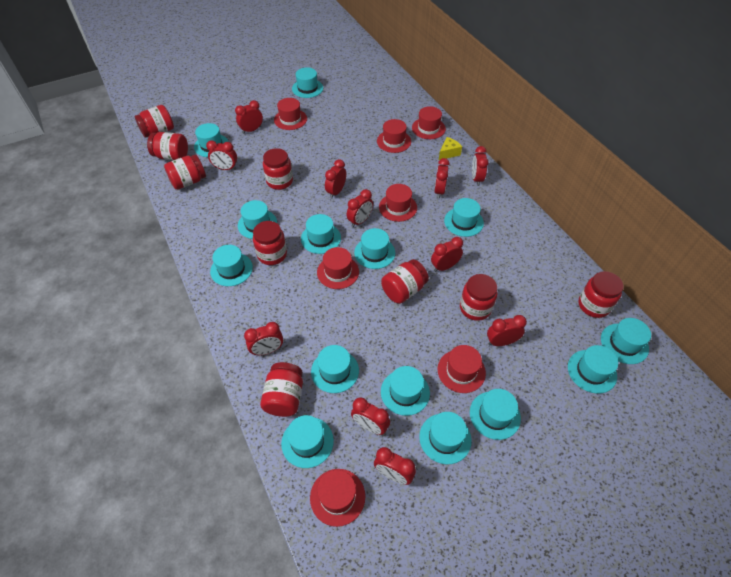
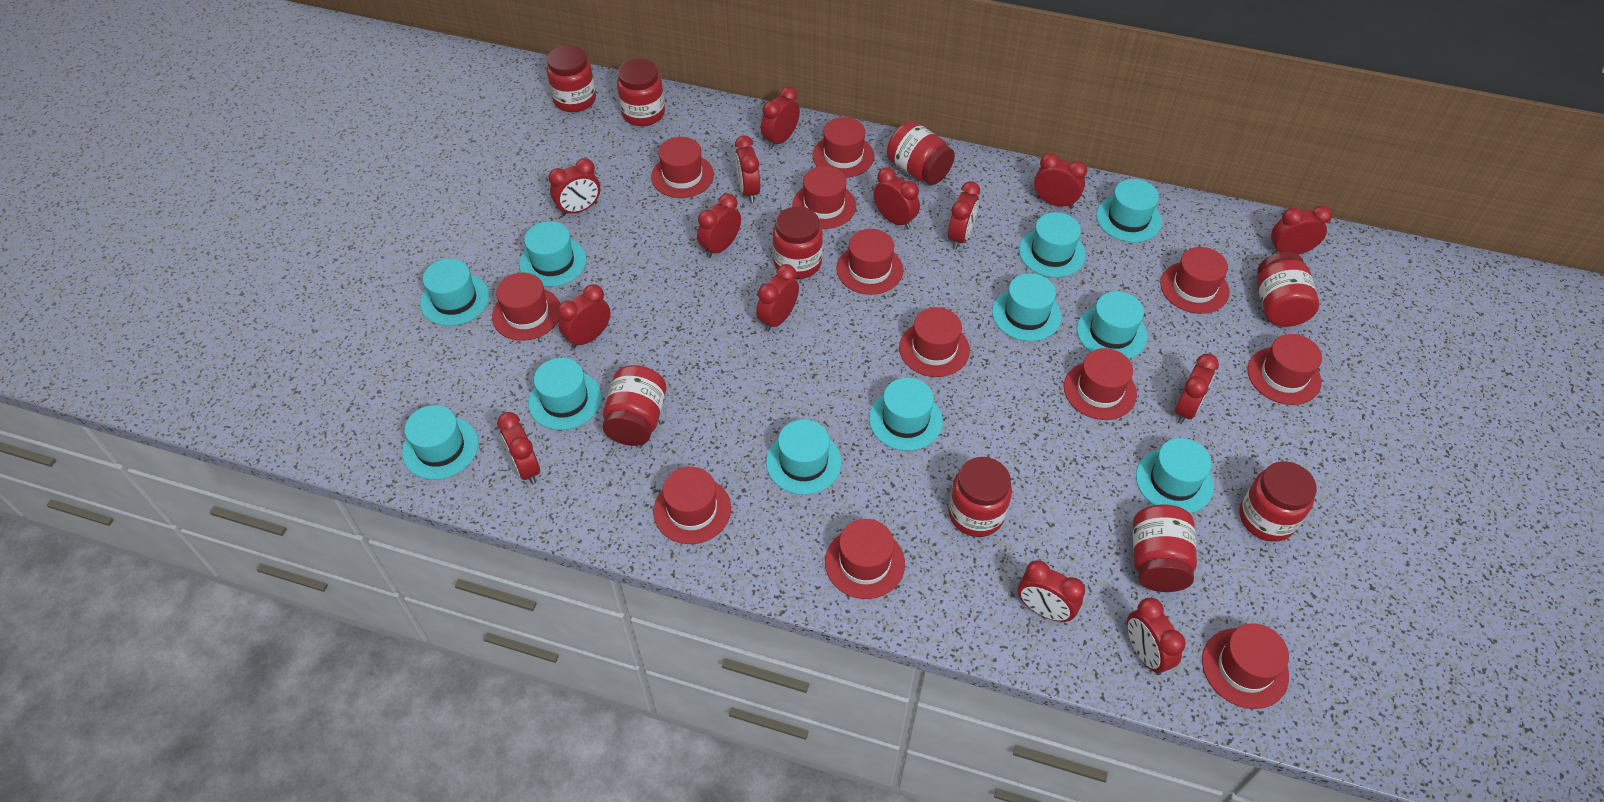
red clock: 11 -> 14
red hat: 7 -> 12
turquoise hat: 14 -> 11
yellow cheese: 1 -> 0

